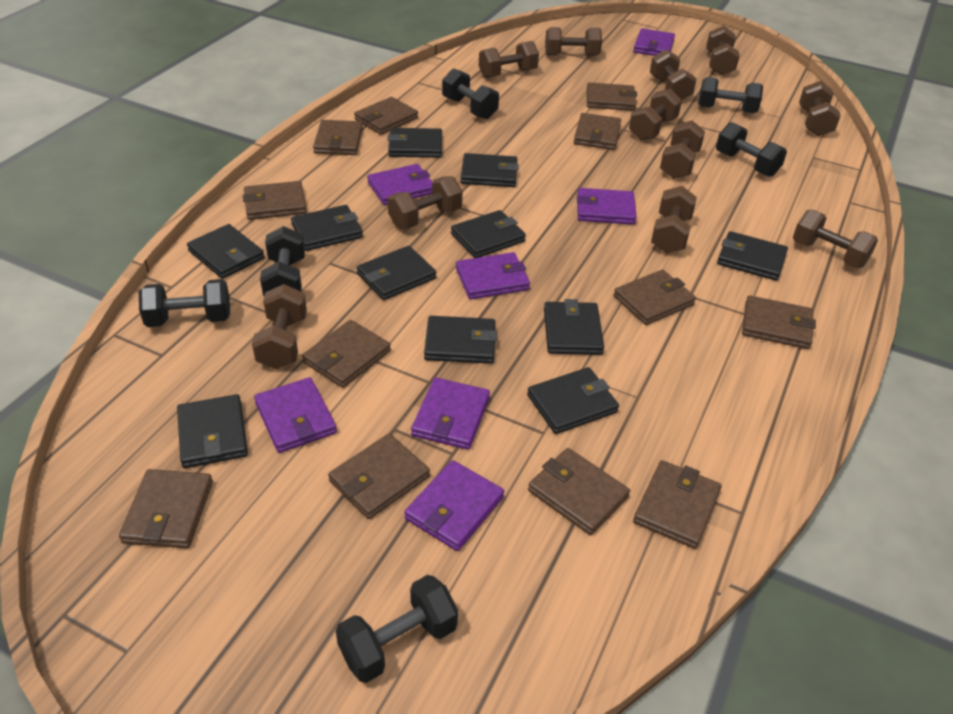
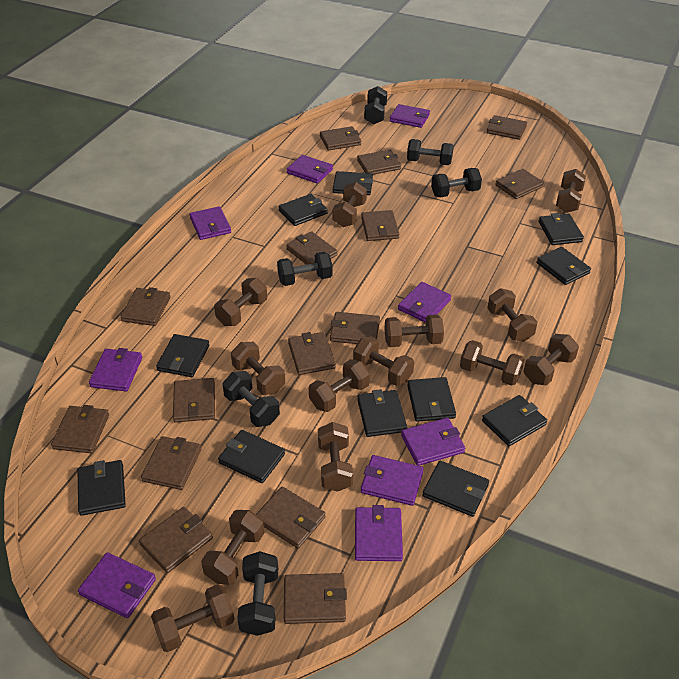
brown dumbbell: 11 -> 13
brown wallet: 12 -> 15
purple wallet: 7 -> 9

